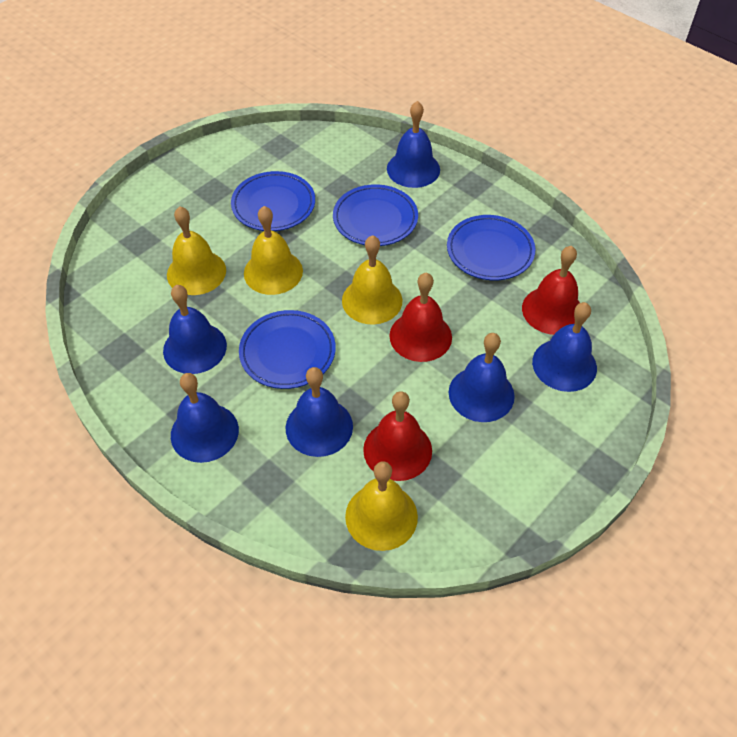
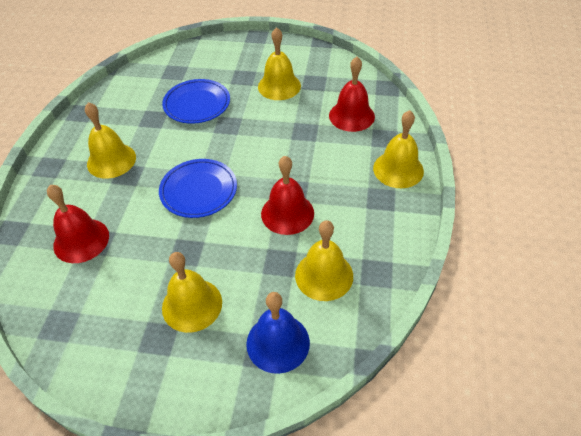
blue bell: 6 -> 1
blue plate: 4 -> 2
yellow bell: 4 -> 5

